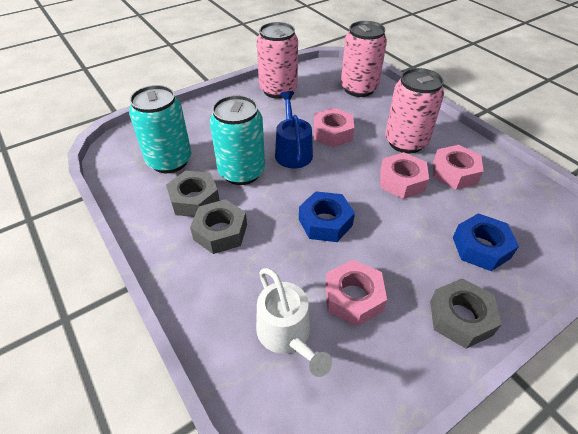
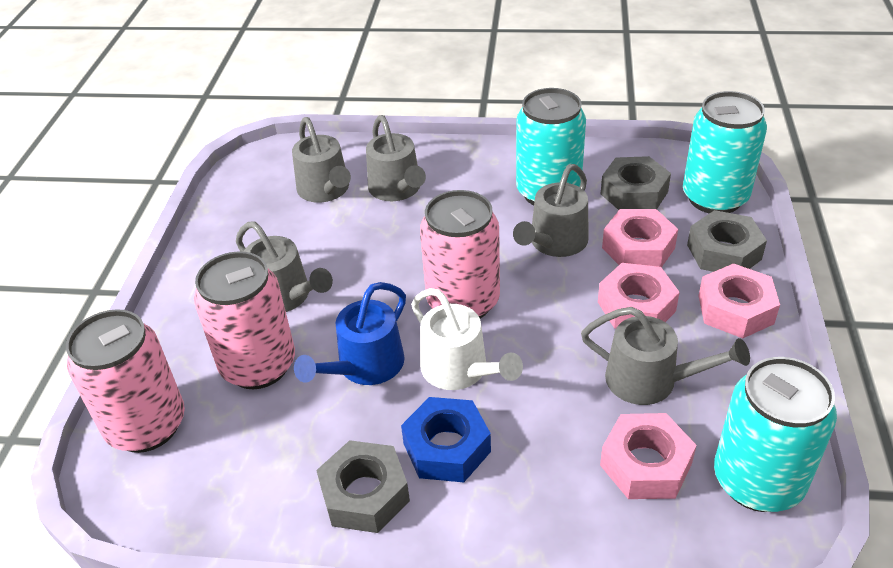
blue nut: 2 -> 1
grey watering can: 0 -> 5
turquoise can: 2 -> 3

